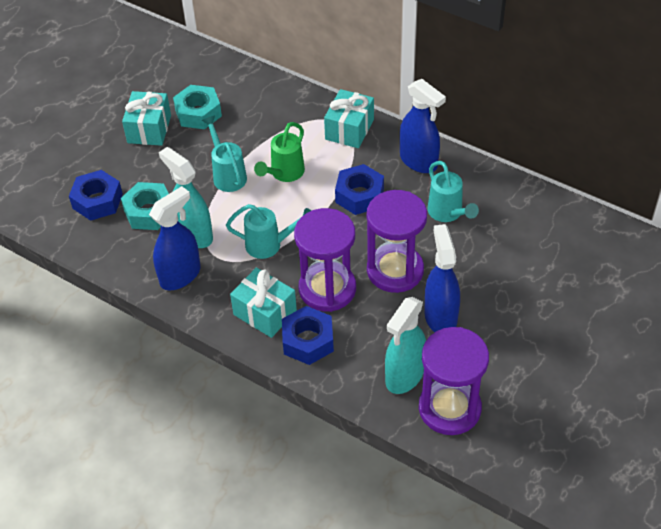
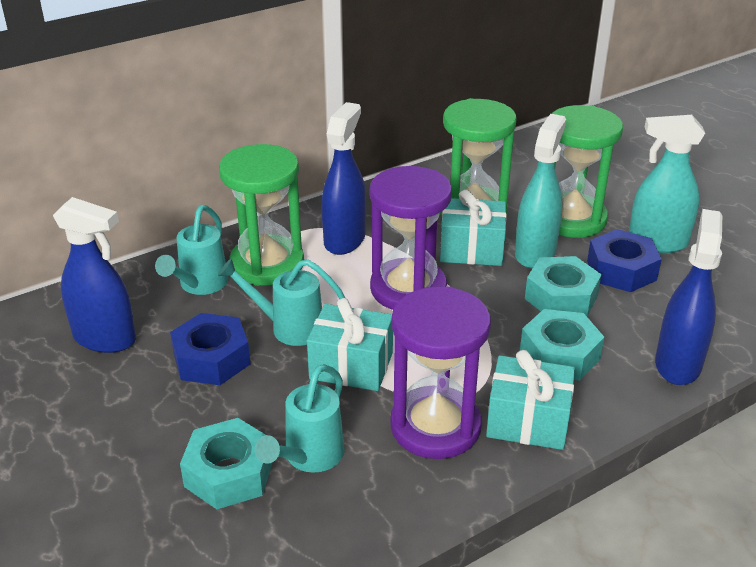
blue nut: 3 -> 2
green hourglass: 0 -> 3
green watering can: 1 -> 0
purple hourglass: 3 -> 2
turquoise nut: 2 -> 3

